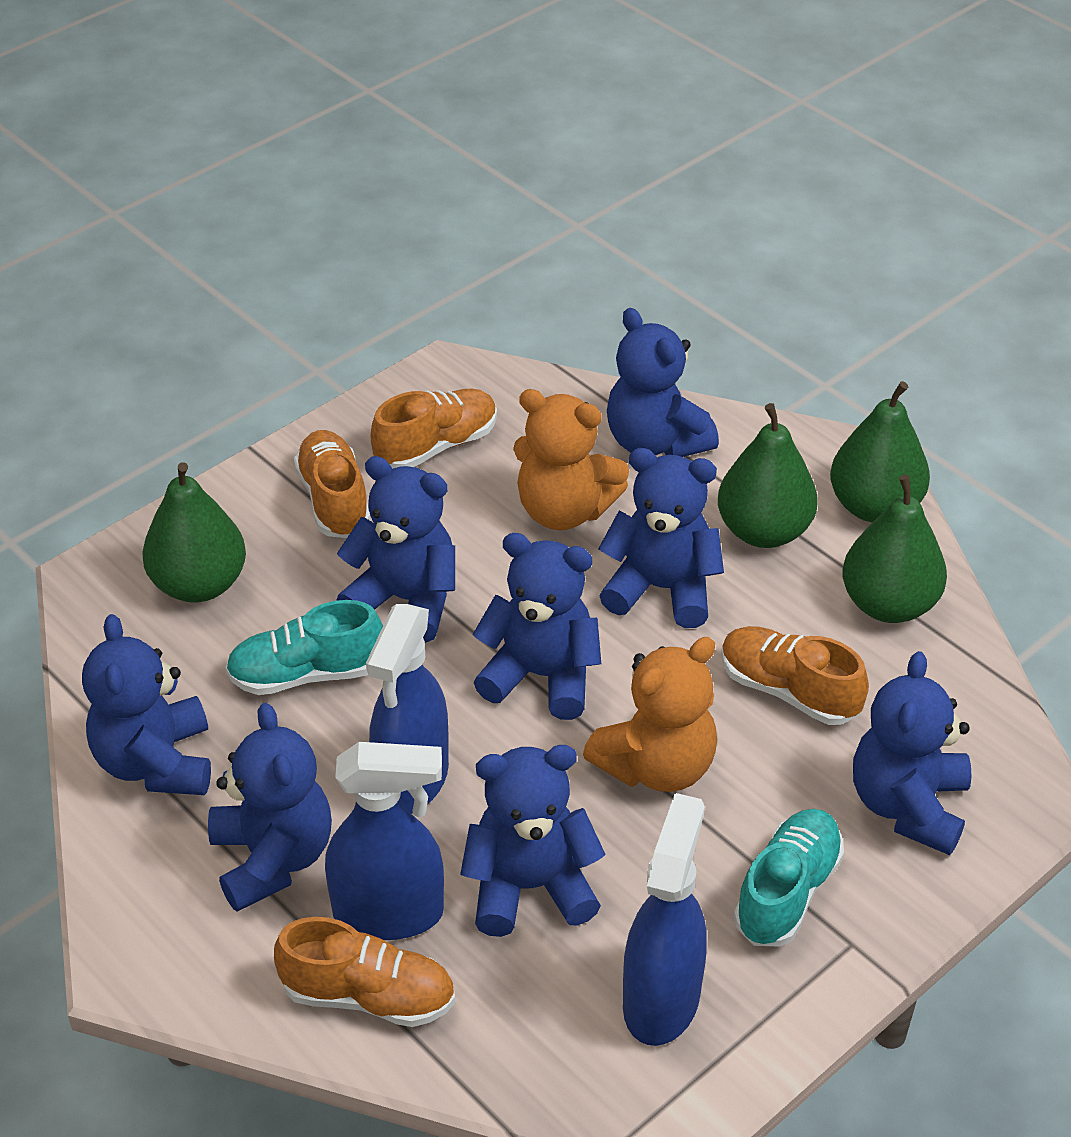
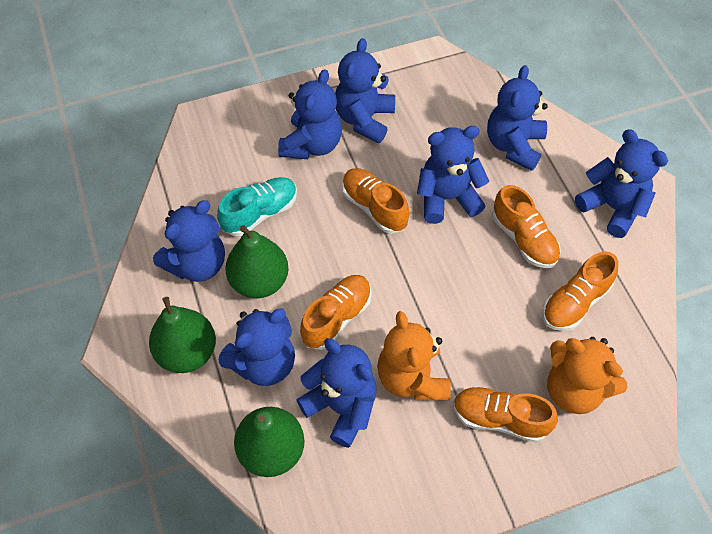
blue spray bottle: 3 -> 0
green pear: 4 -> 3
orange shoe: 4 -> 5
turquoise shoe: 2 -> 1

